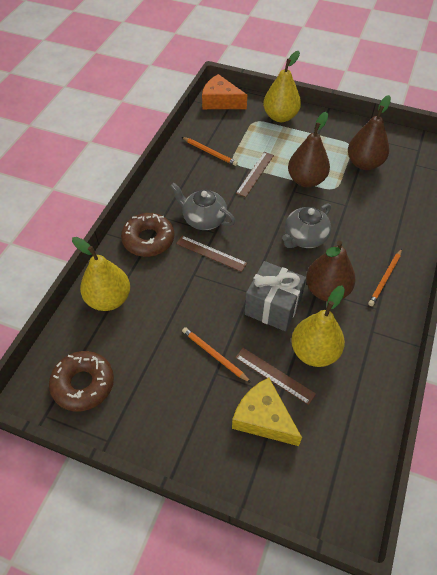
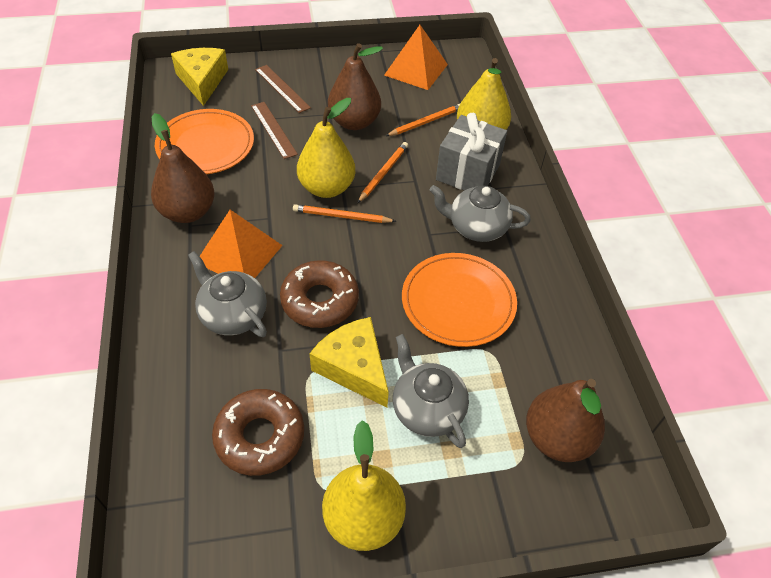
brown ruler: 3 -> 2
grey teapot: 2 -> 3
orange cheese: 1 -> 0
orange plate: 0 -> 2
orange pyramid: 0 -> 2
yellow cheese: 1 -> 2

